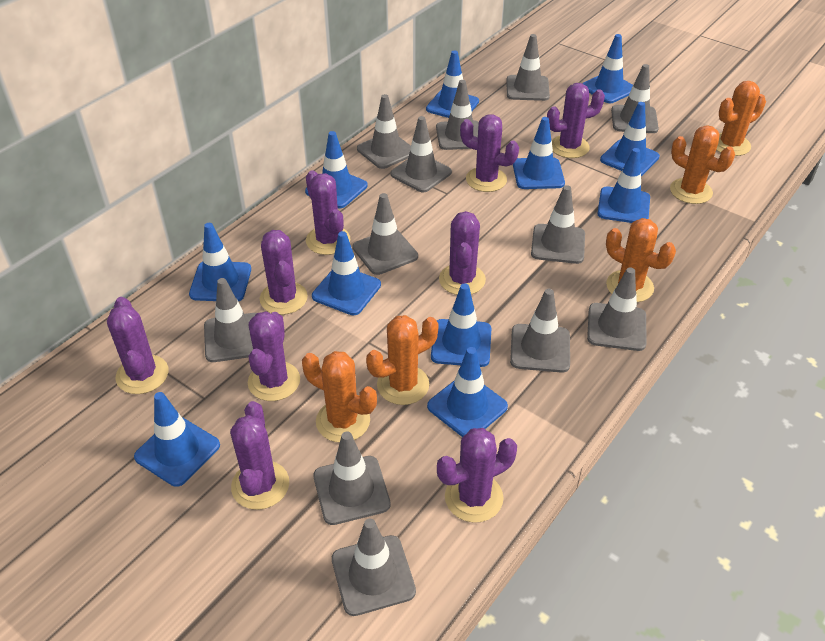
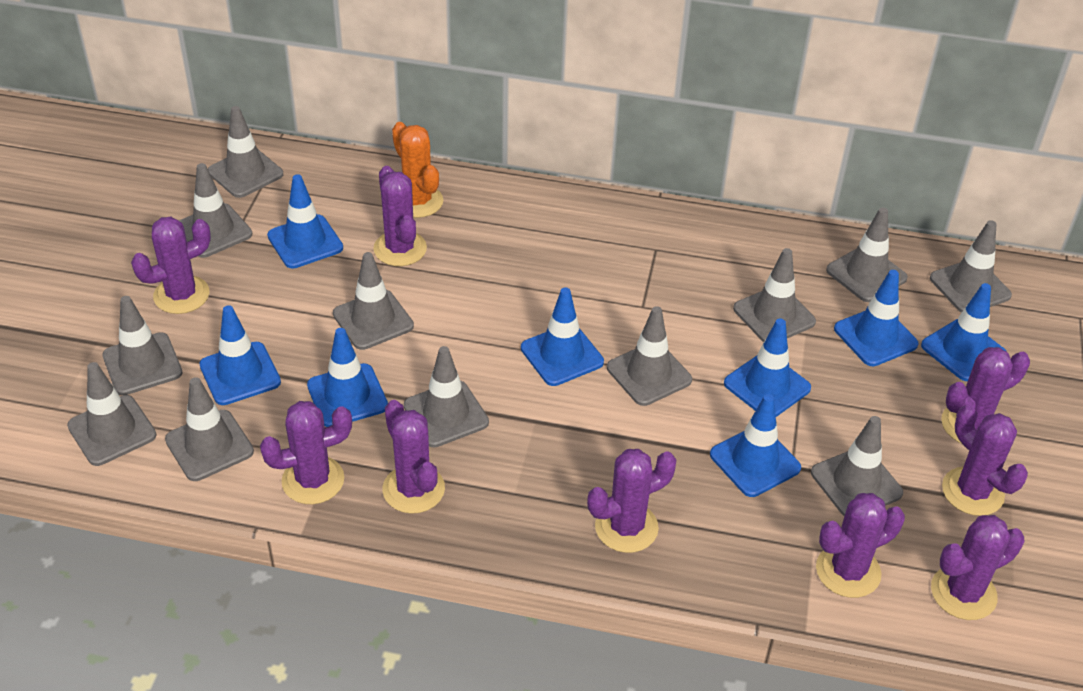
blue traffic cone: 11 -> 8
orange cactus: 5 -> 1

